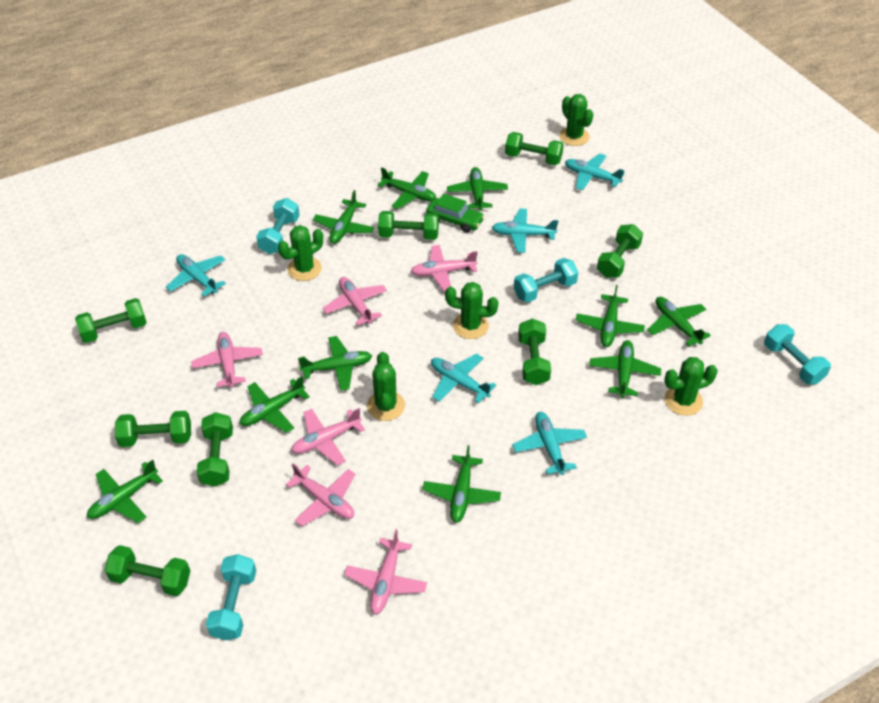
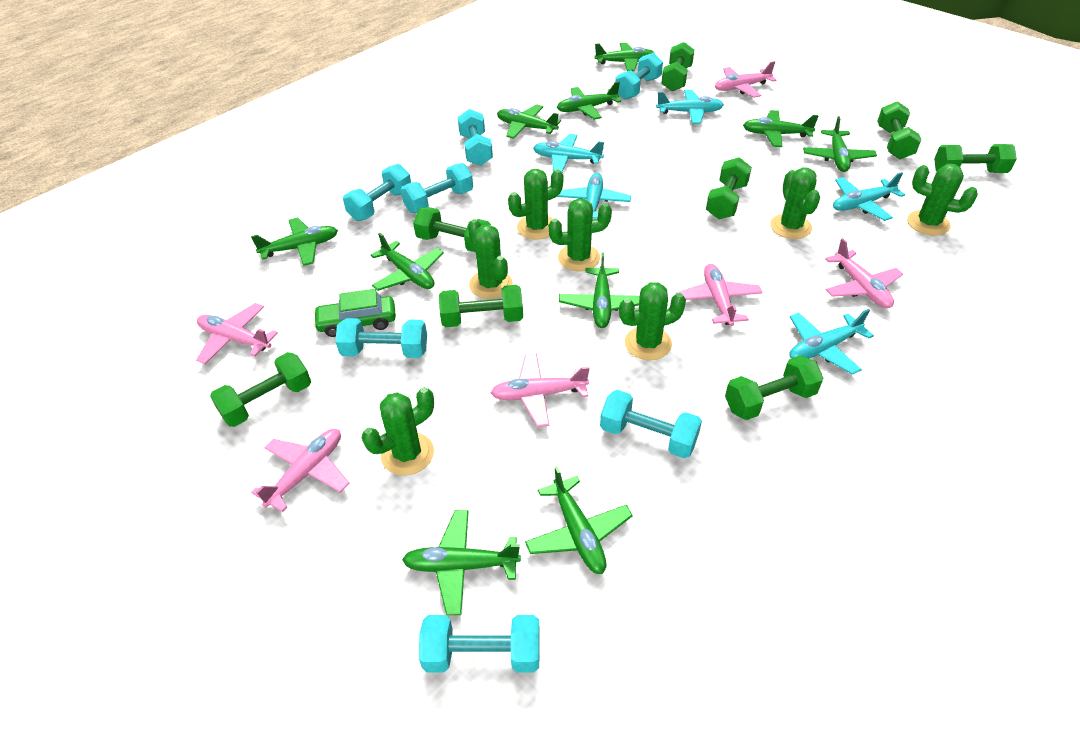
green cactus: 5 -> 7
turquoise dumbbell: 4 -> 7

